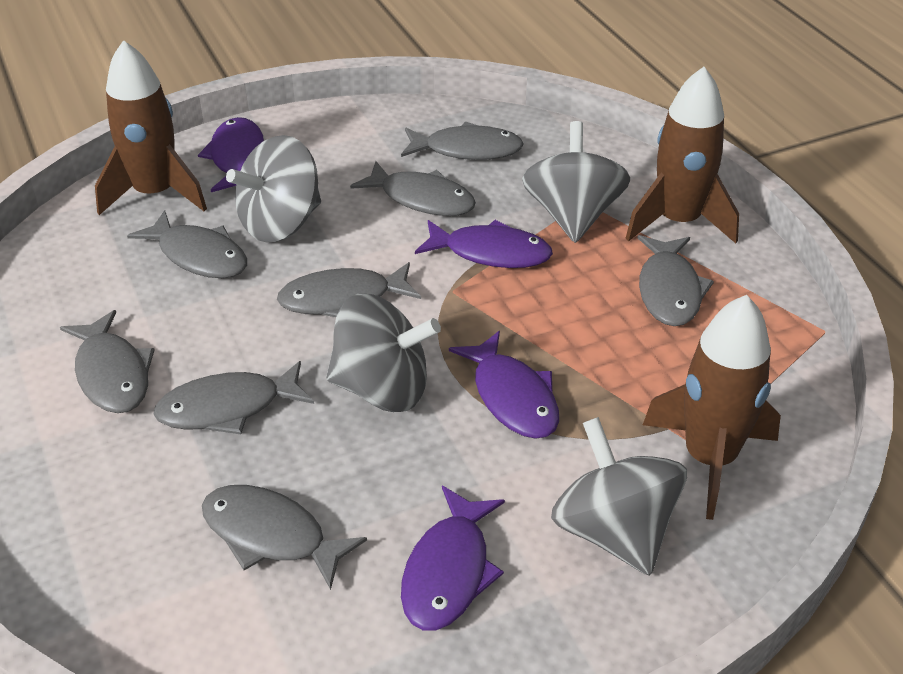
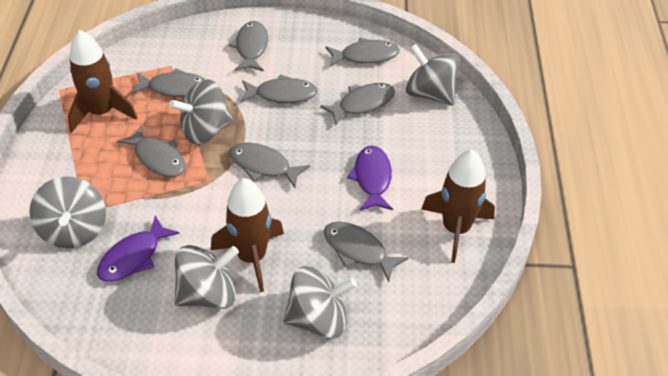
grey spinning top: 4 -> 5
purple fish: 4 -> 2

